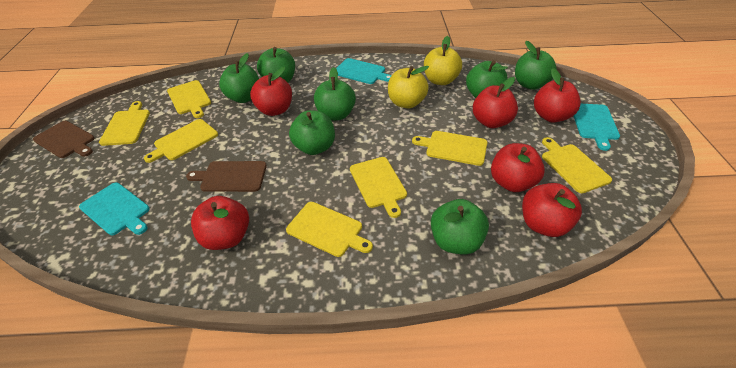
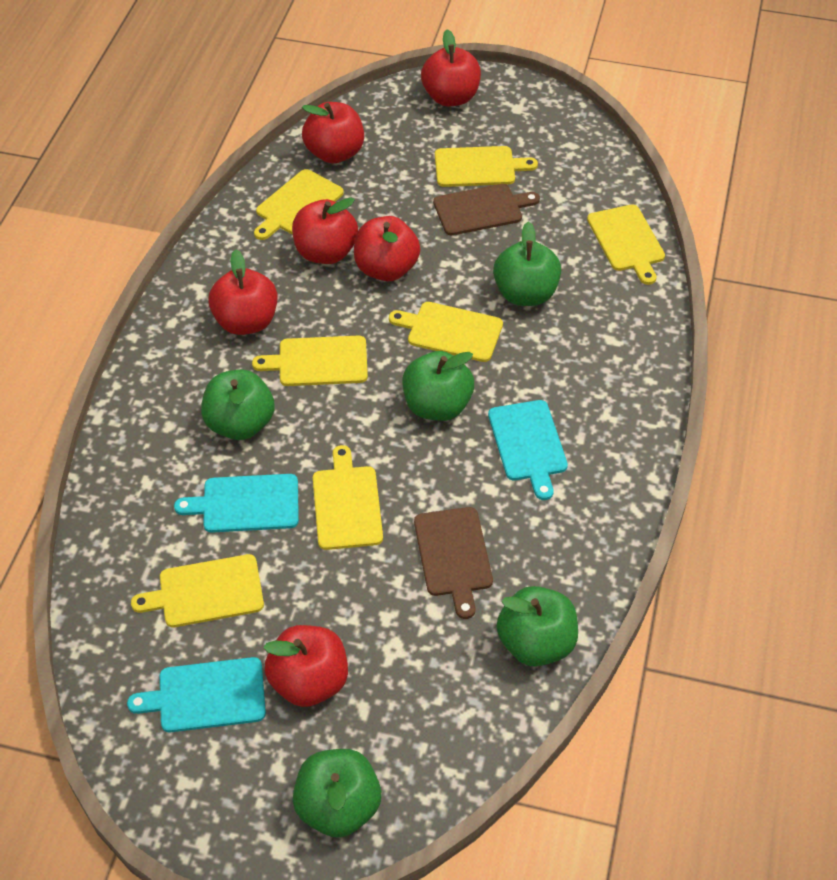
green apple: 7 -> 5
yellow apple: 2 -> 0

